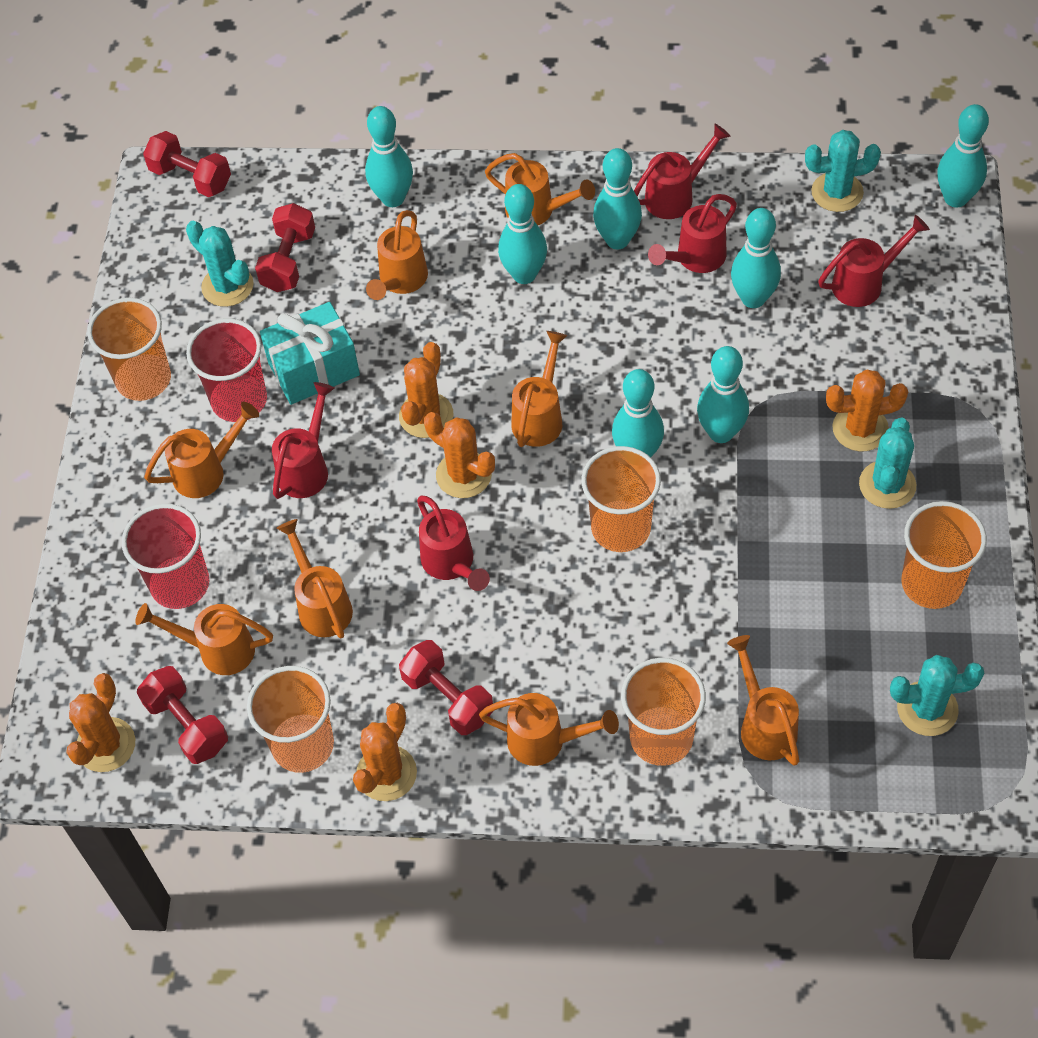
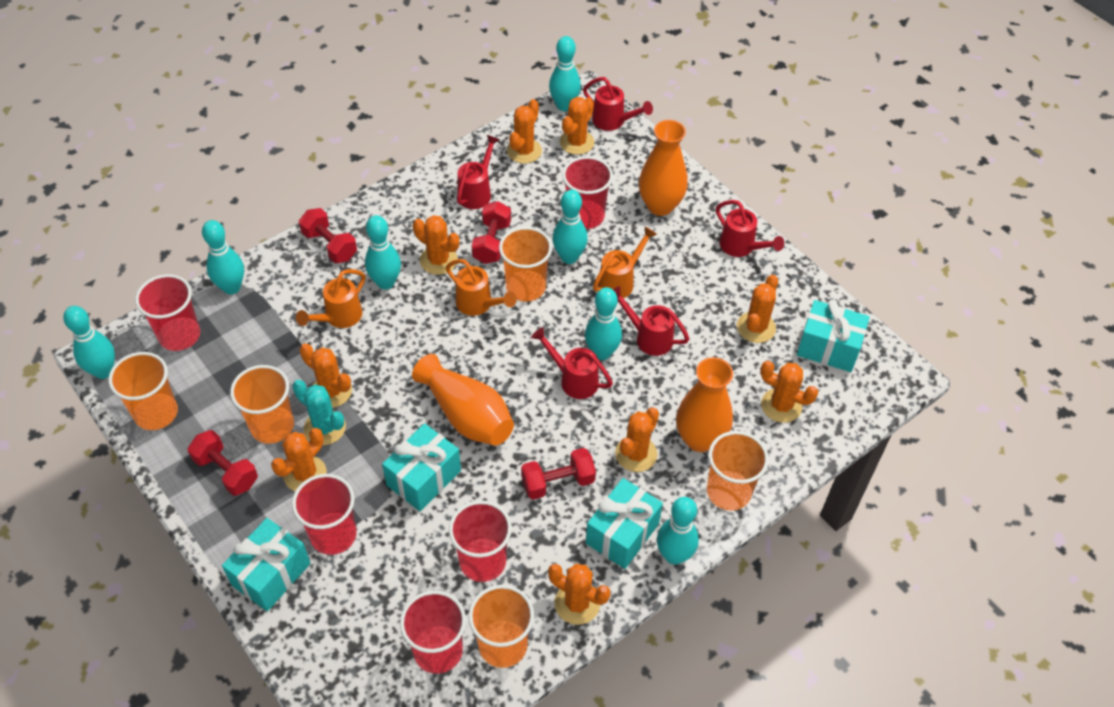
orange cactus: 5 -> 9
orange vase: 0 -> 3
orange watering can: 8 -> 3
red cup: 2 -> 5
turquoise cactus: 4 -> 1
turquoise gift: 1 -> 4

